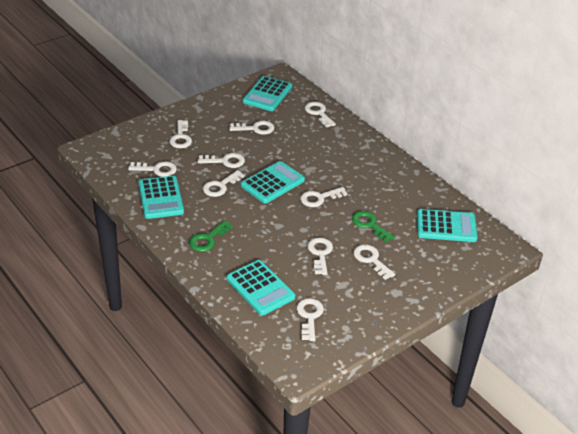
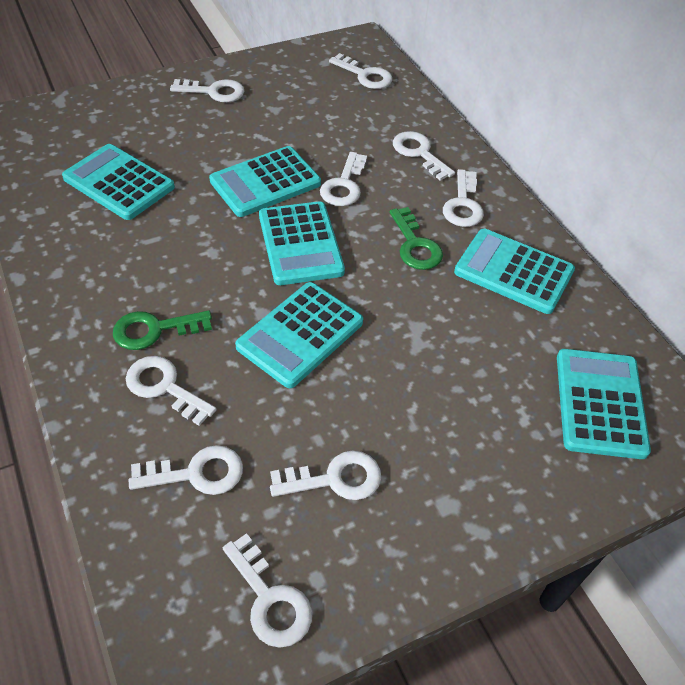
turquoise calculator: 5 -> 6
white key: 10 -> 9

